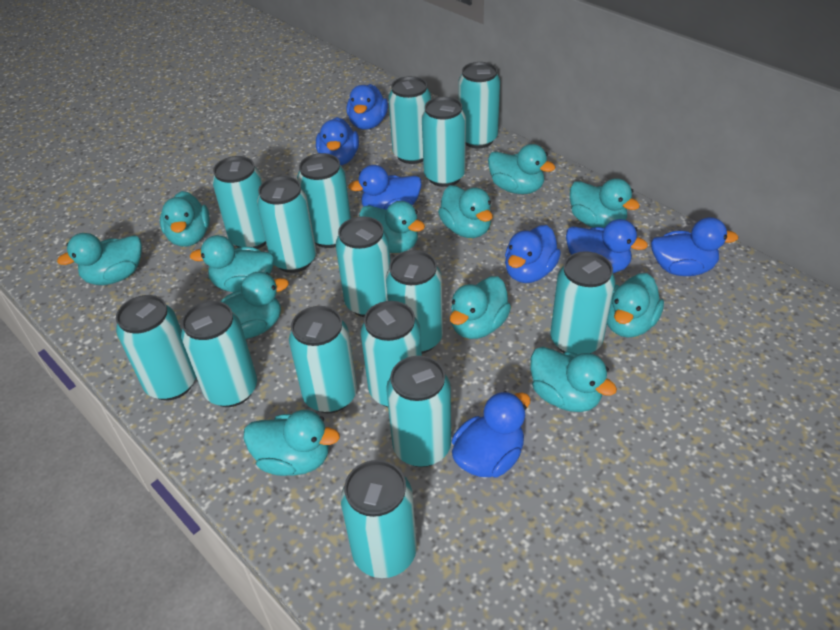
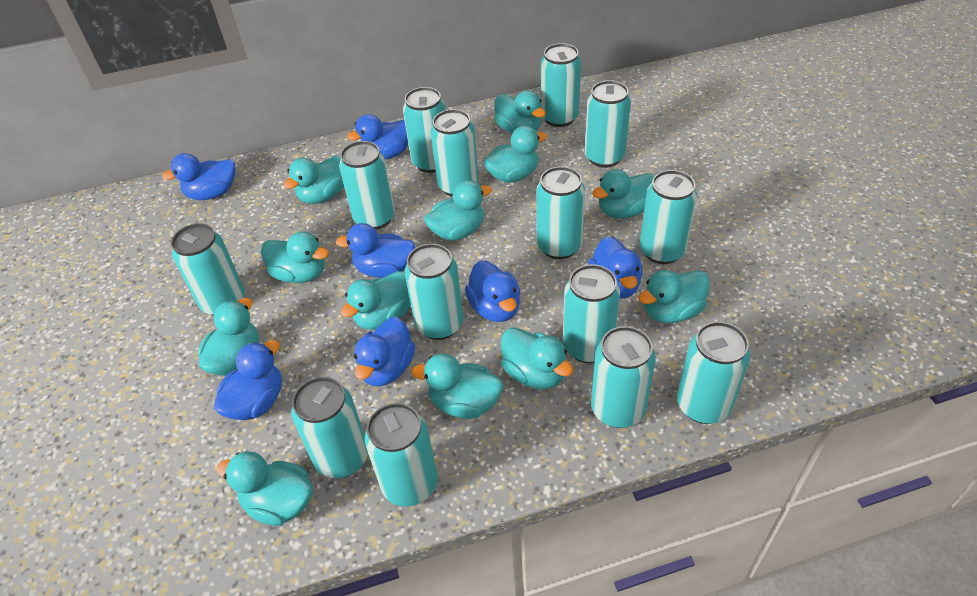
turquoise can: 15 -> 14

